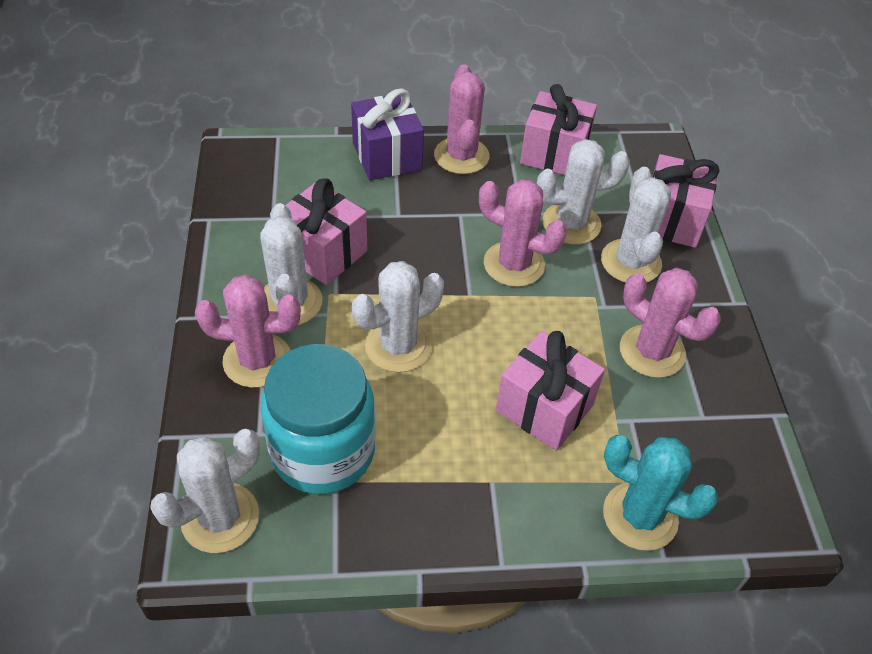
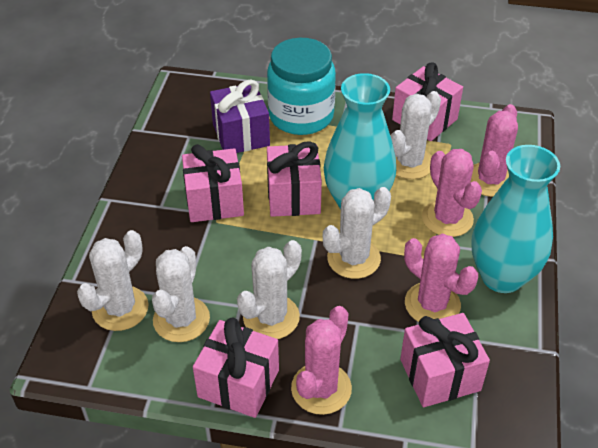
pink gift: 4 -> 5
turquoise cactus: 1 -> 0
turquoise vase: 0 -> 2

